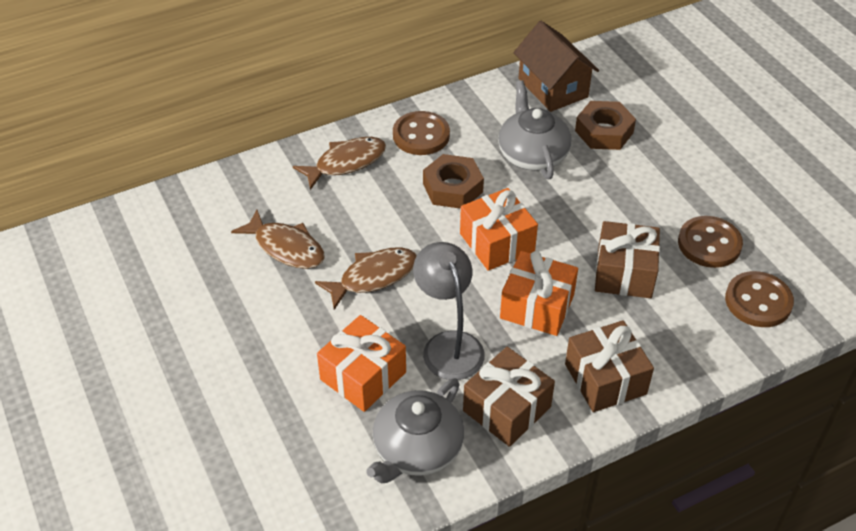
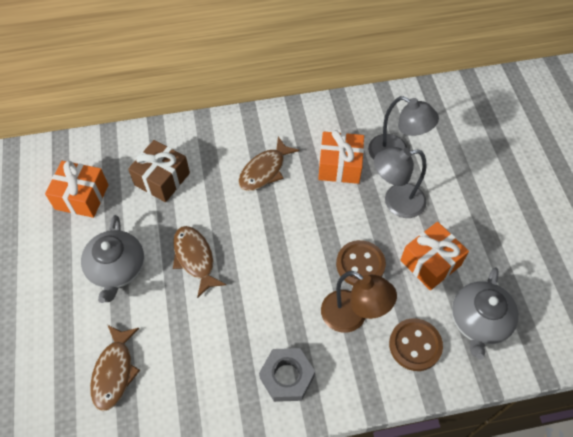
brown button: 3 -> 2
brown gift: 3 -> 1
brown house: 1 -> 0
brown lamp: 0 -> 1
brown nut: 2 -> 0
grey lamp: 1 -> 2
grey nut: 0 -> 1

